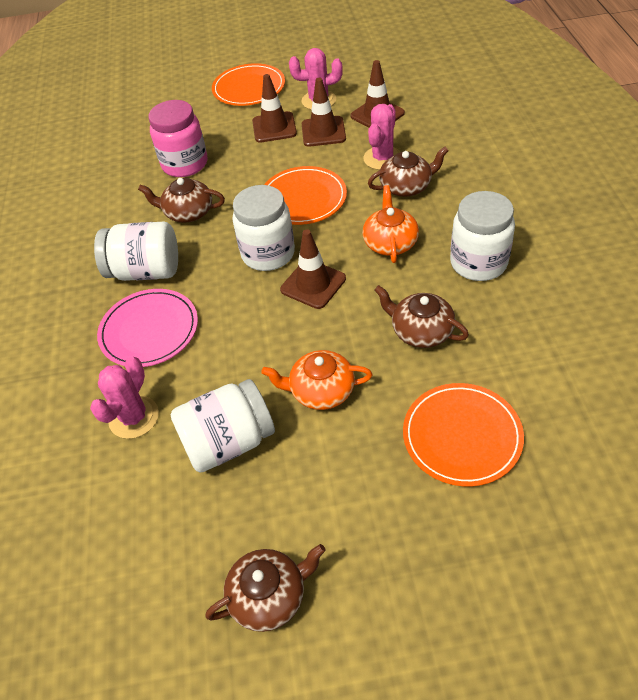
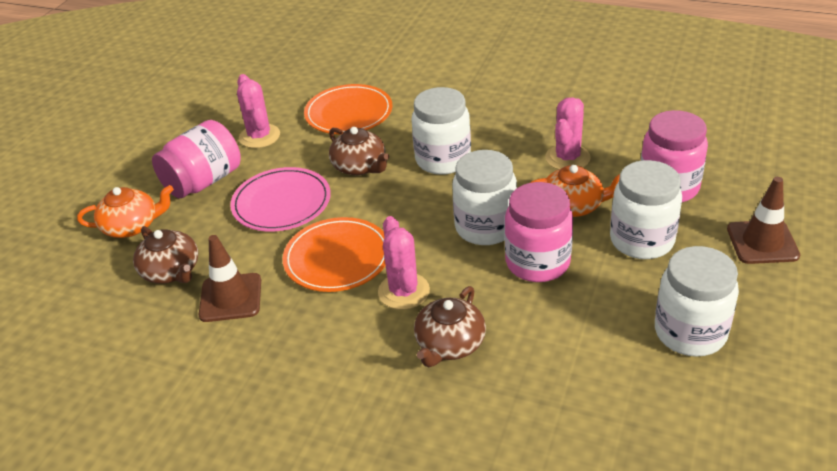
brown teapot: 4 -> 3
brown traffic cone: 4 -> 2
orange plate: 3 -> 2
pink jar: 1 -> 3

